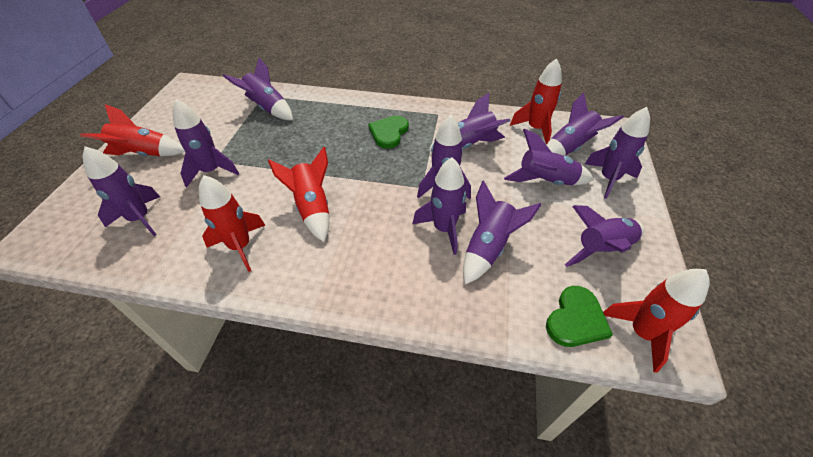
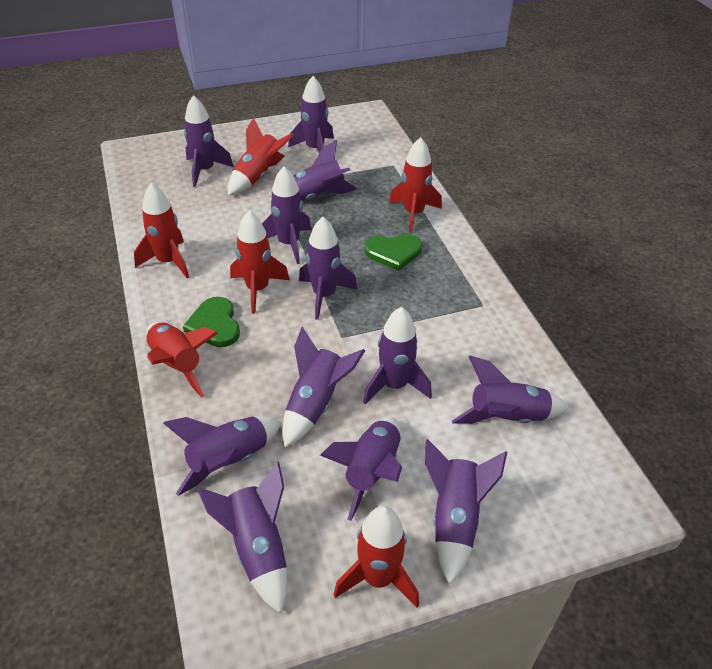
purple rocket: 11 -> 12
red rocket: 5 -> 6

